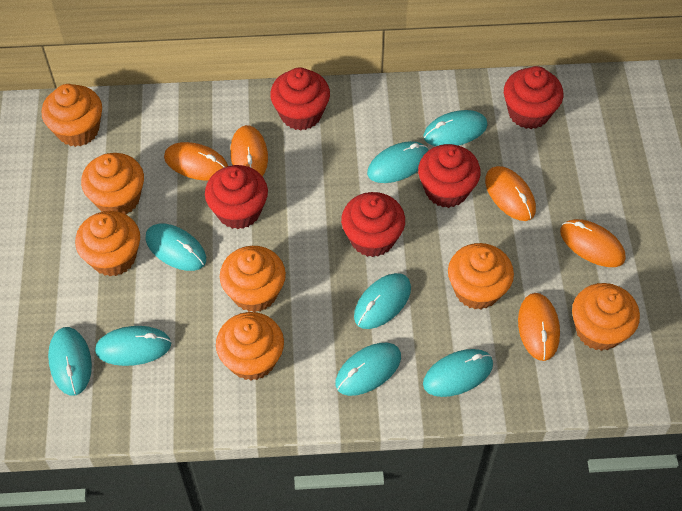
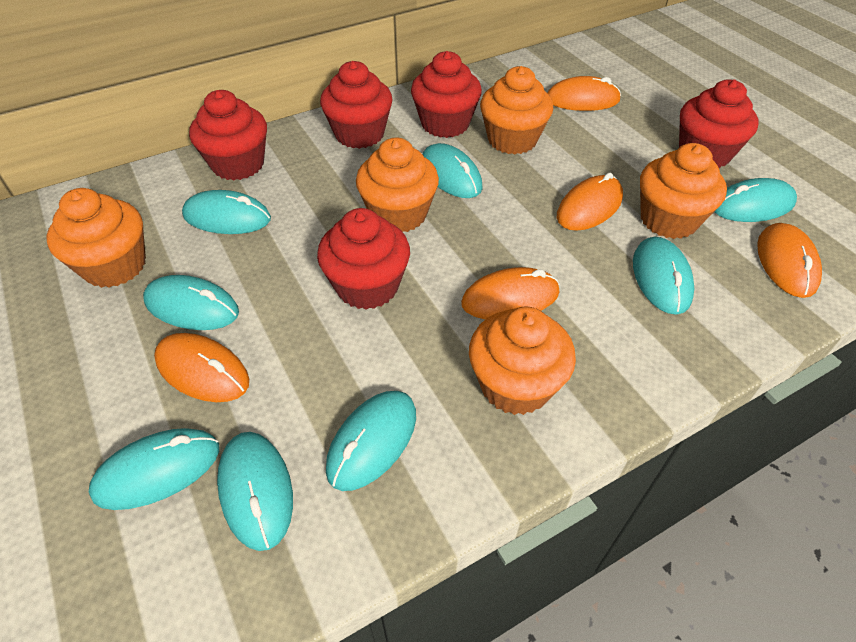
orange cupcake: 7 -> 5

